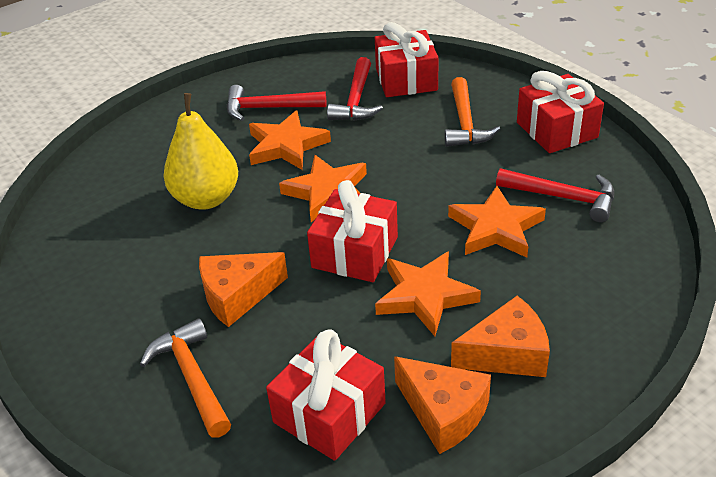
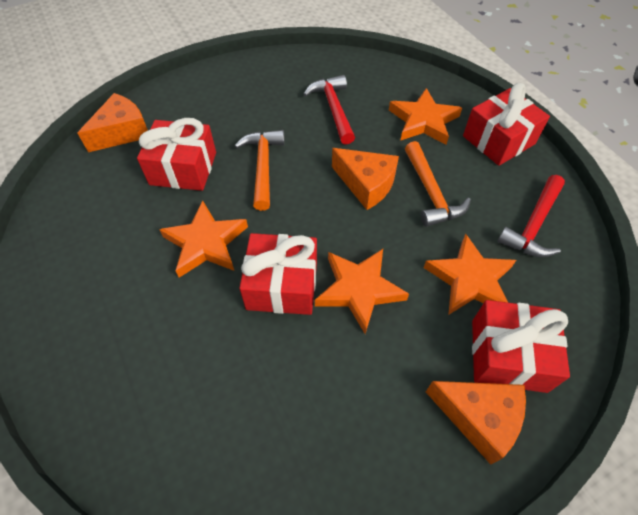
red hammer: 3 -> 2
yellow pear: 1 -> 0

